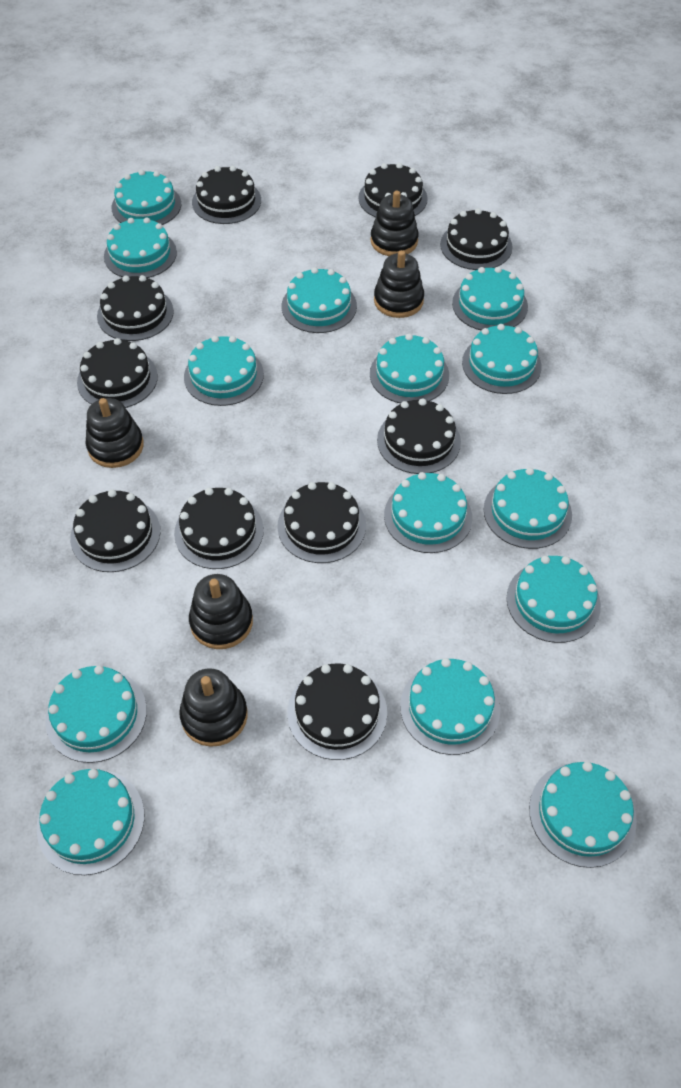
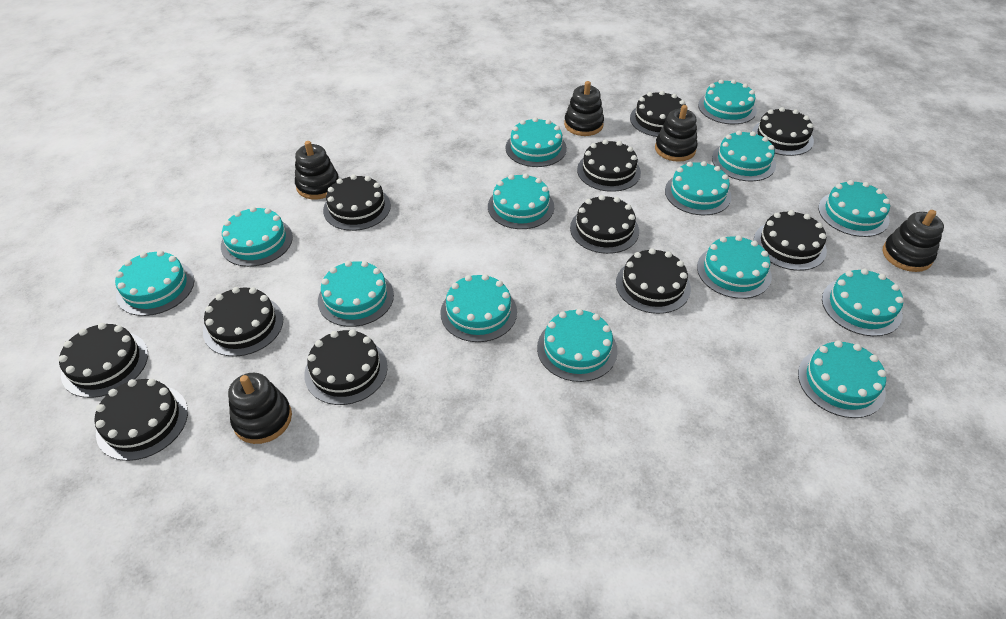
black cake: 10 -> 11

